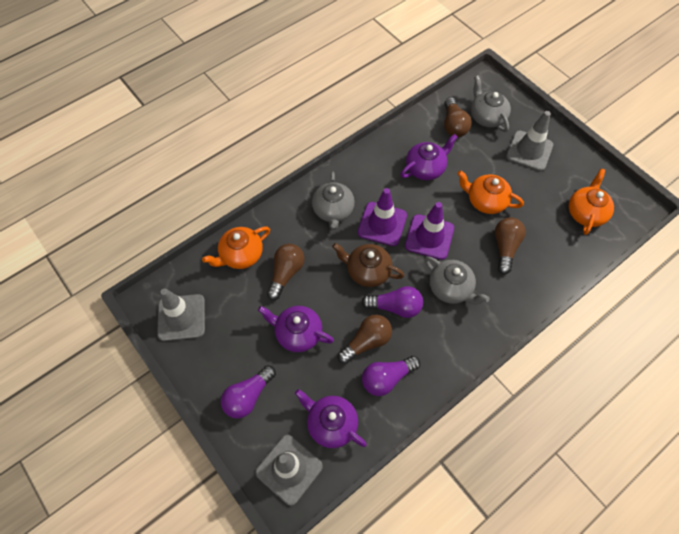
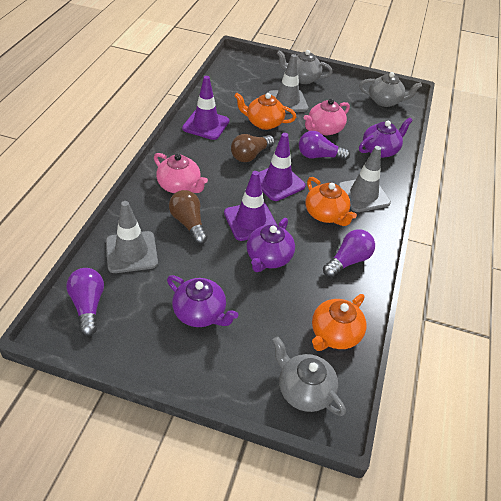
brown light bulb: 4 -> 2
brown teapot: 1 -> 0
pink teapot: 0 -> 2
purple traffic cone: 2 -> 3

